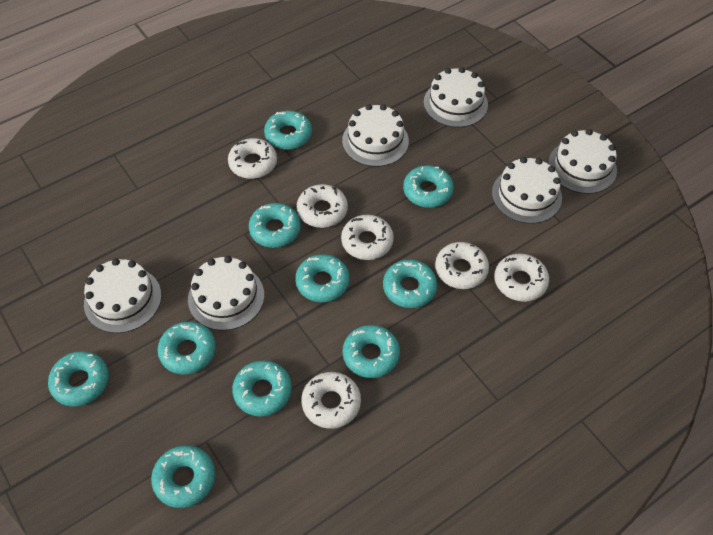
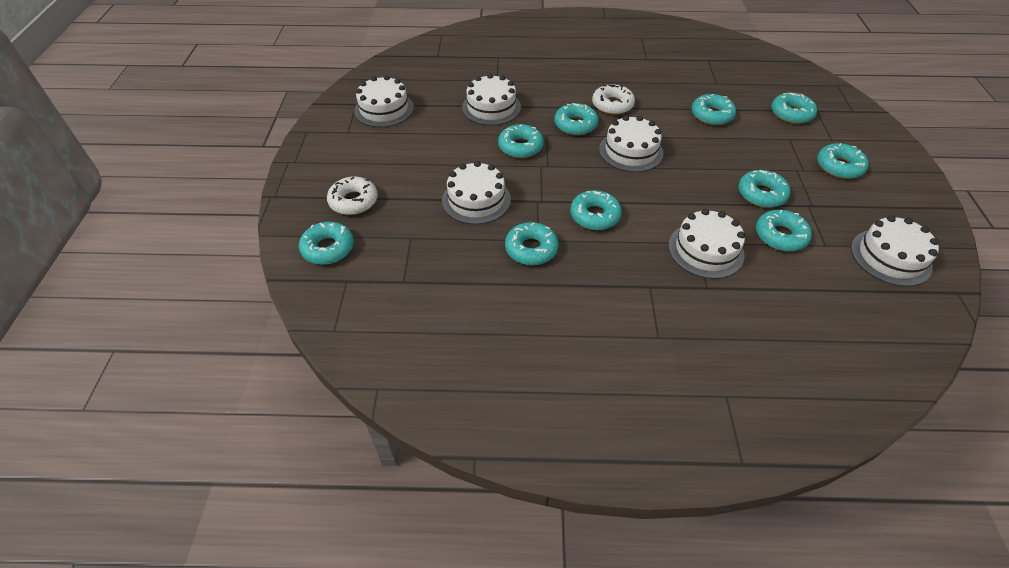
white donut: 6 -> 2

